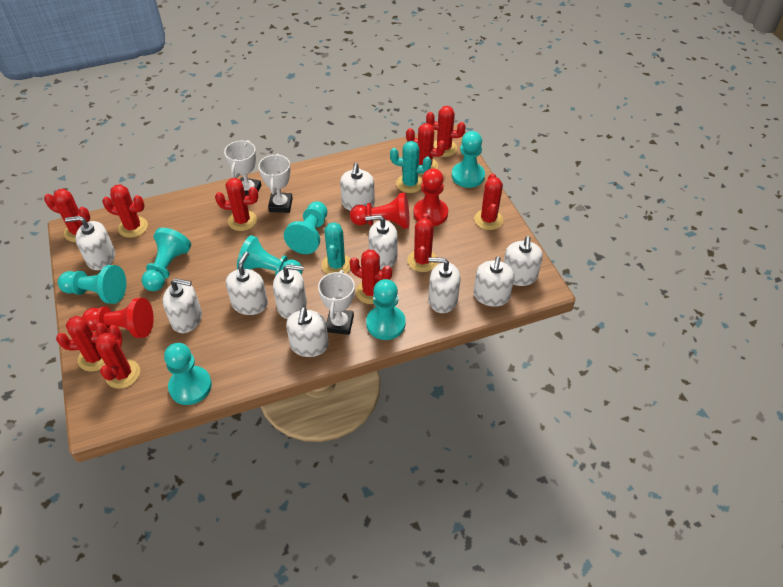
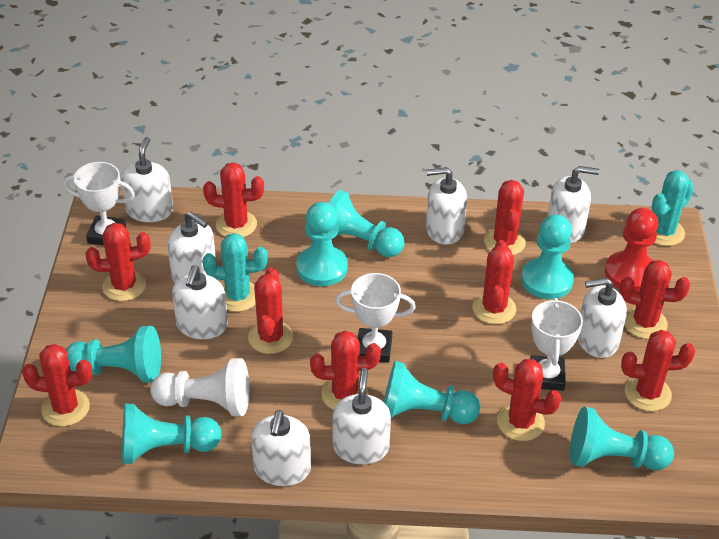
red pawn: 3 -> 1
white pawn: 0 -> 1
white soap dispenser: 10 -> 8

